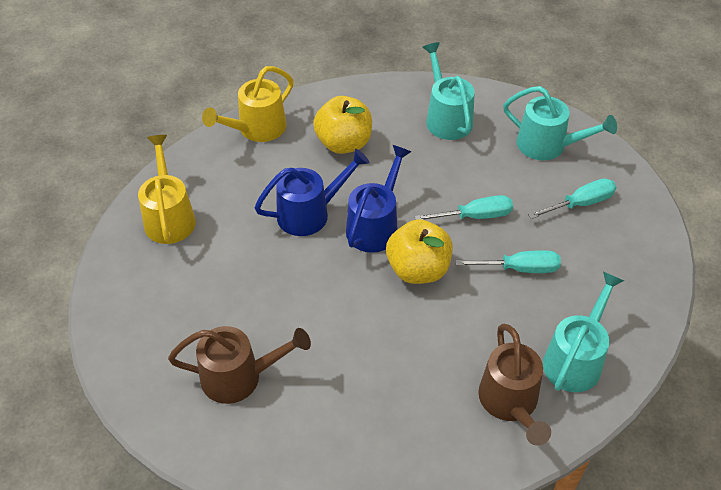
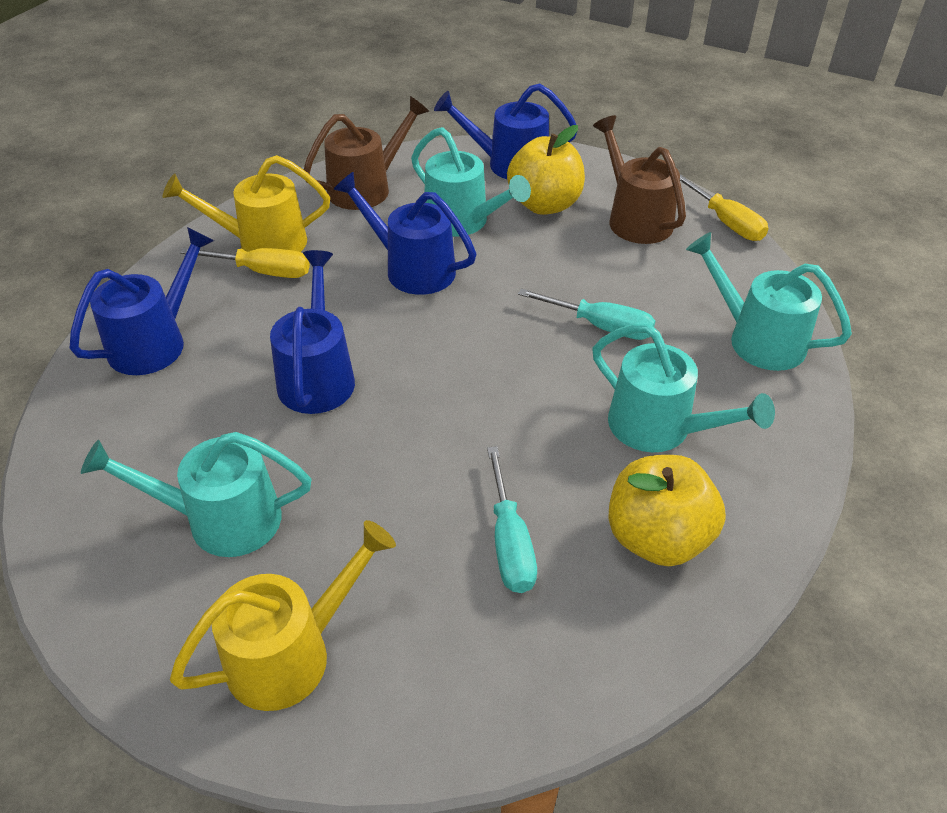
blue watering can: 2 -> 4
turquoise screwdriver: 3 -> 2
turquoise watering can: 3 -> 4
yellow screwdriver: 0 -> 2

